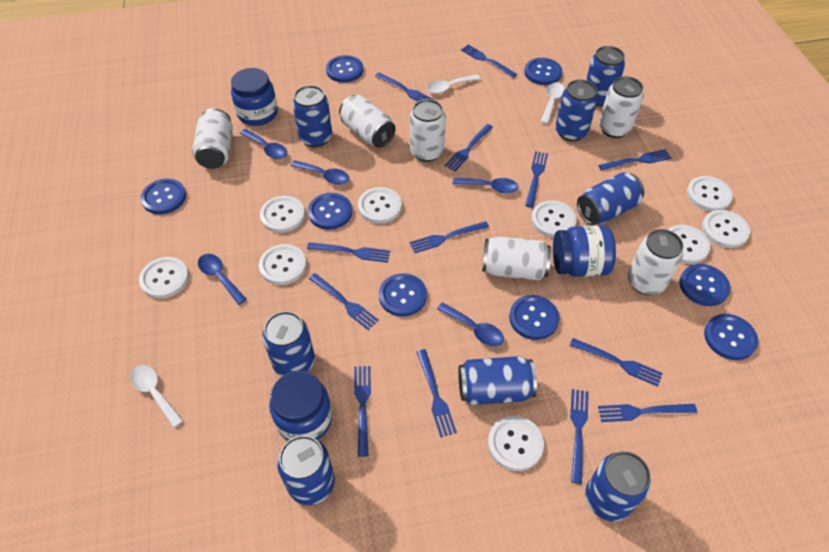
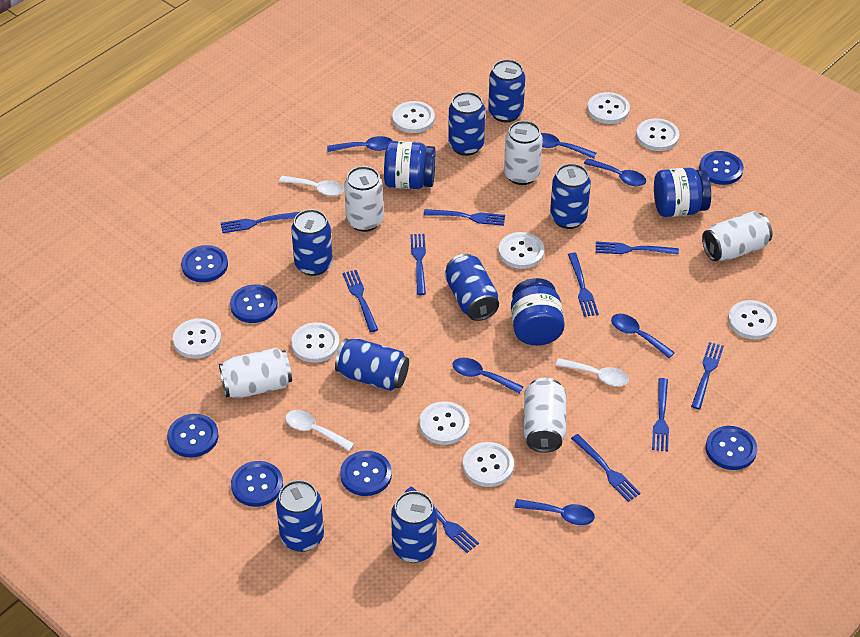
blue button: 8 -> 7
blue fork: 13 -> 10
blue spoon: 5 -> 6
white can: 6 -> 5

